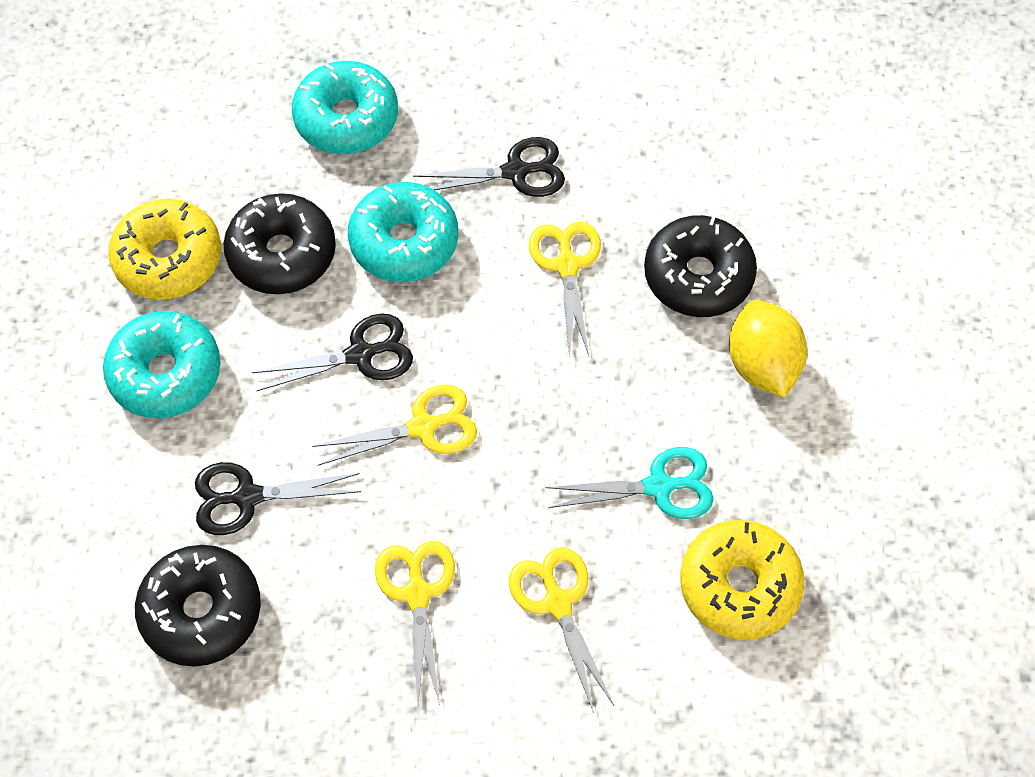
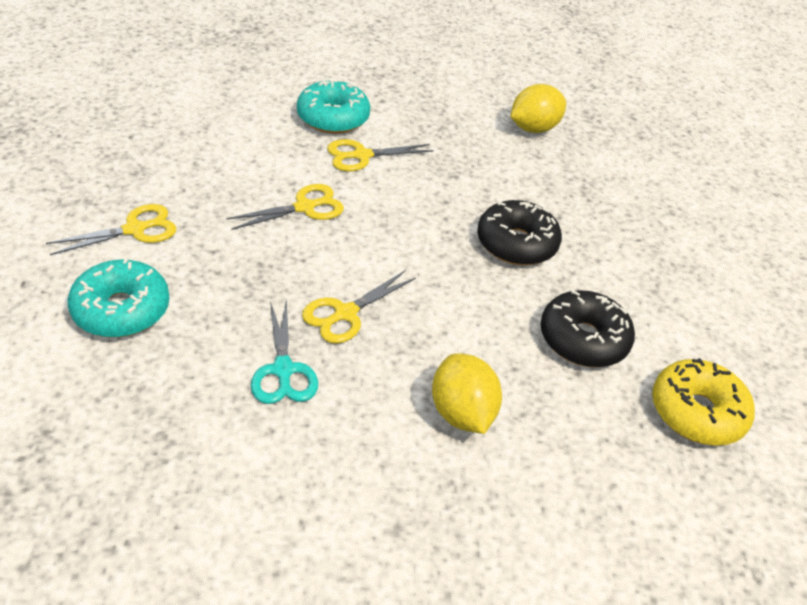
black donut: 3 -> 2
black scissors: 3 -> 0
turquoise donut: 3 -> 2
yellow donut: 2 -> 1
yellow lemon: 1 -> 2

